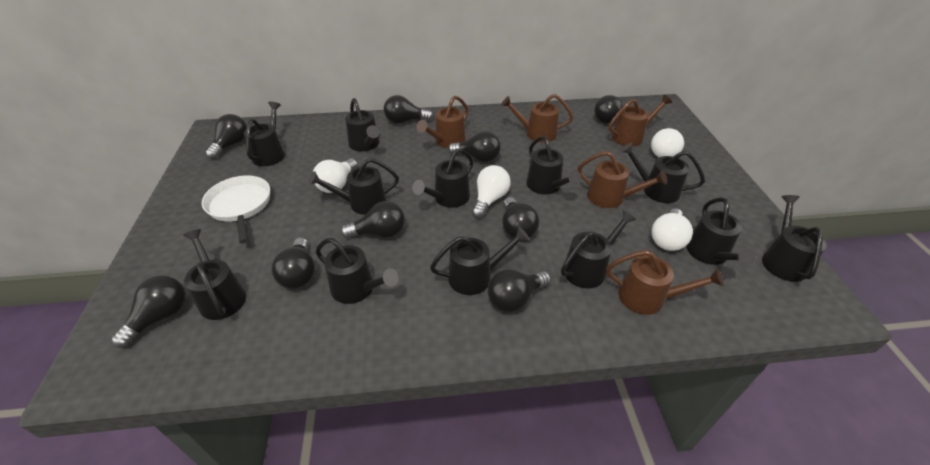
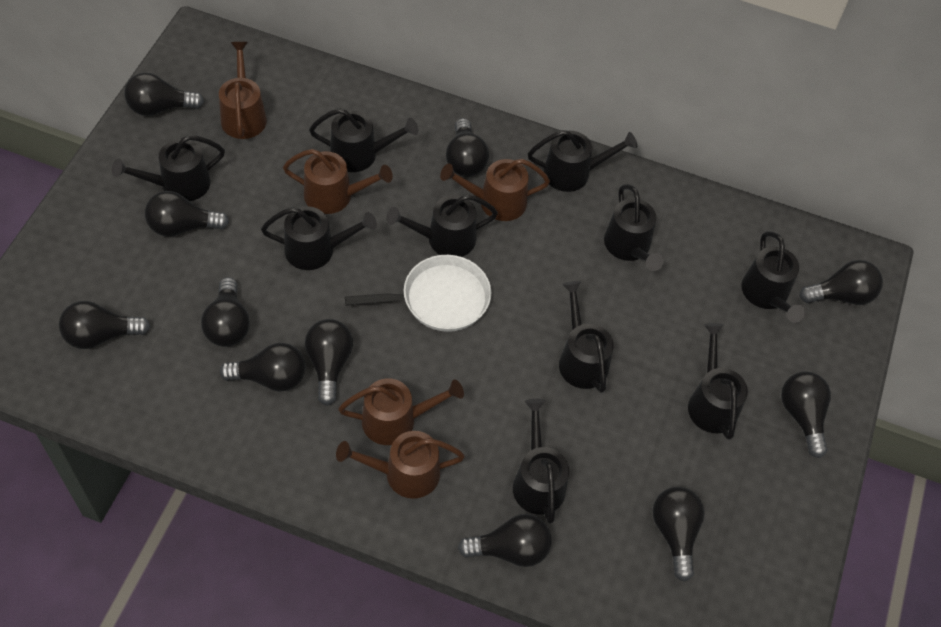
black light bulb: 9 -> 11
black watering can: 12 -> 10
white light bulb: 4 -> 0

